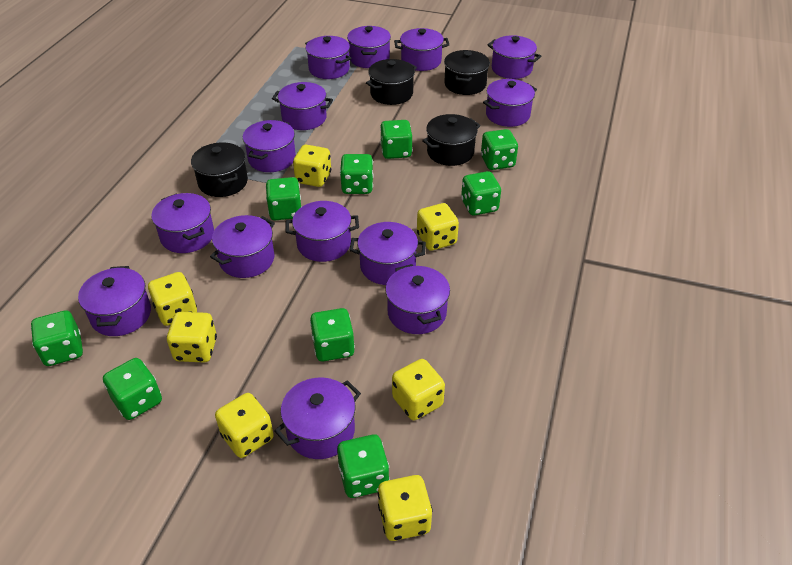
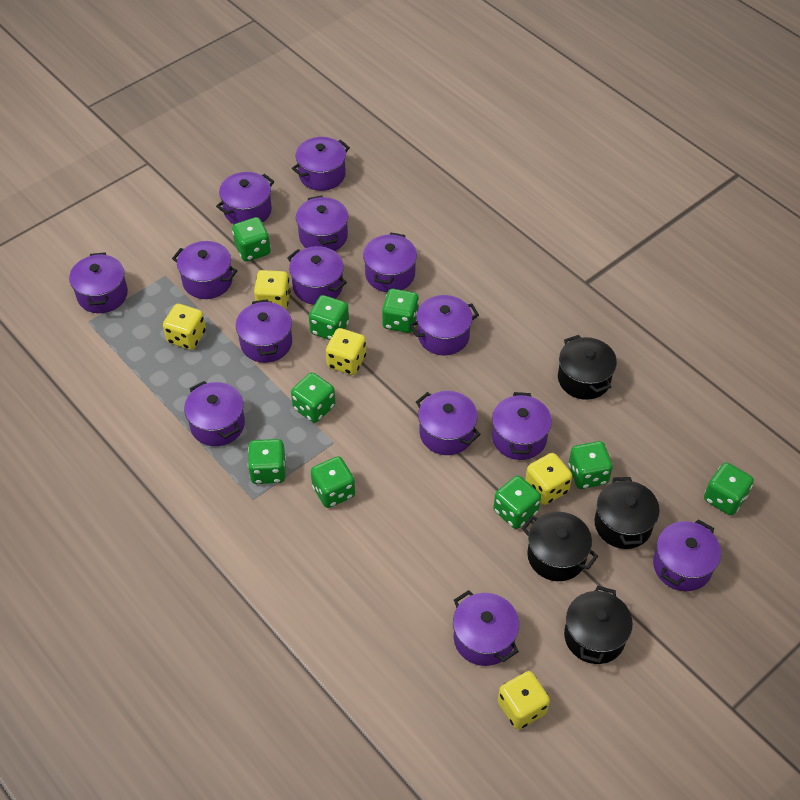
yellow dice: 7 -> 5

